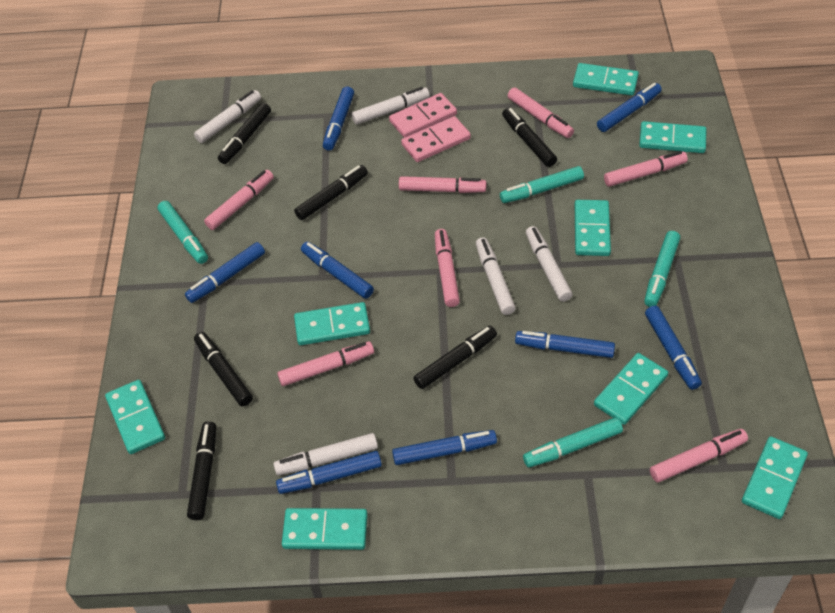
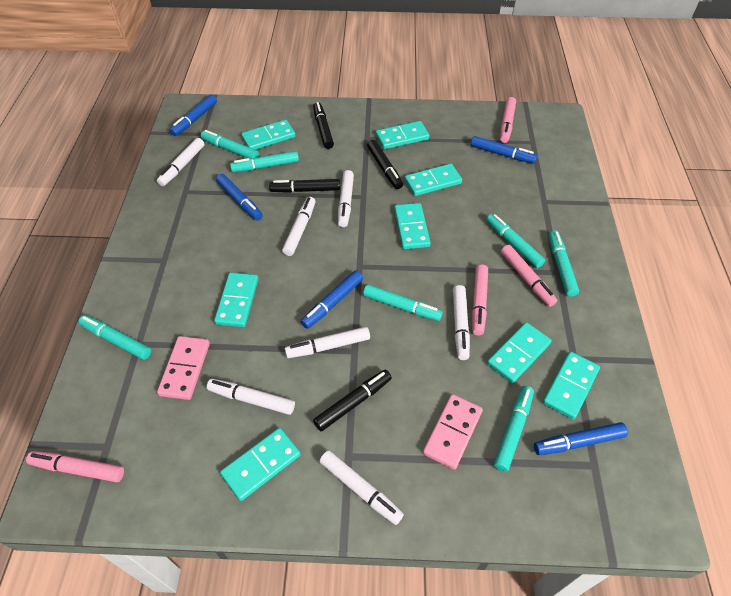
black marker: 6 -> 4
blue marker: 8 -> 5
pink marker: 7 -> 4
turquoise marker: 4 -> 7
white marker: 5 -> 7

